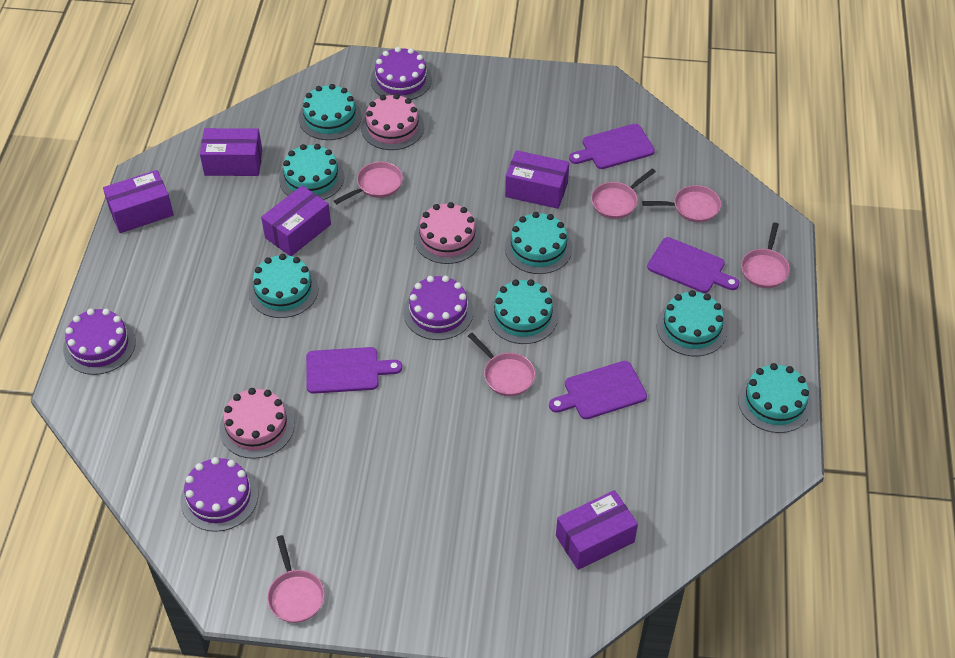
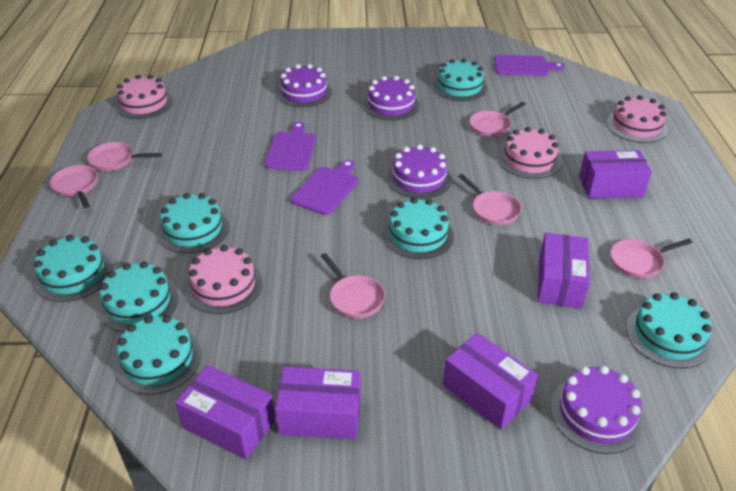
pink cake: 3 -> 4
purple cutting board: 4 -> 3

